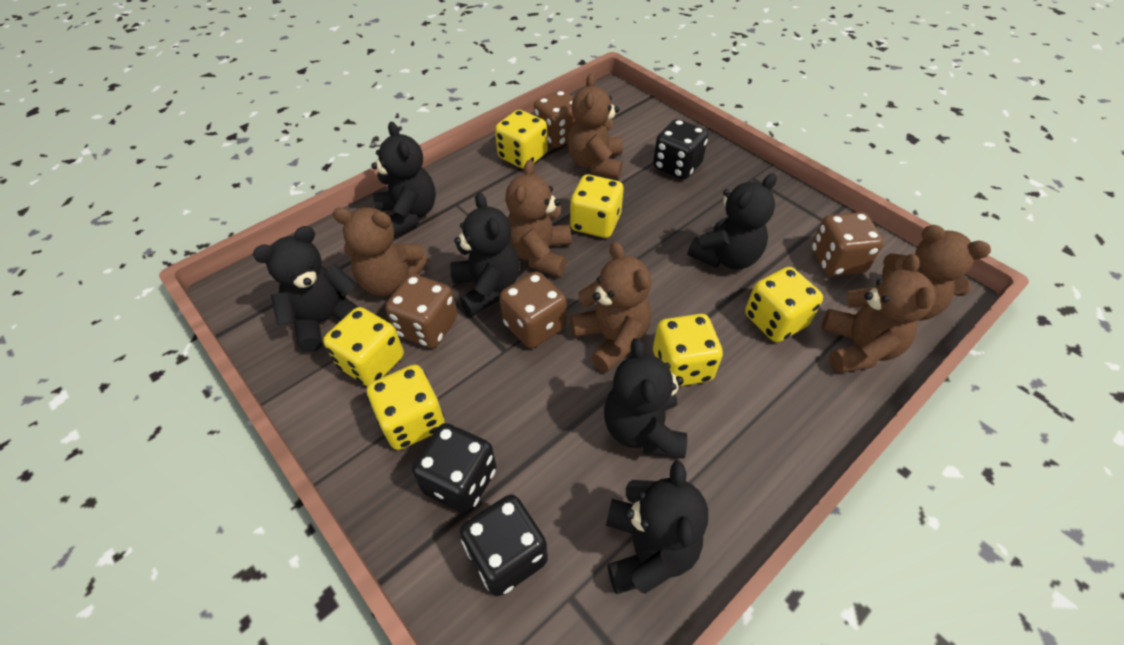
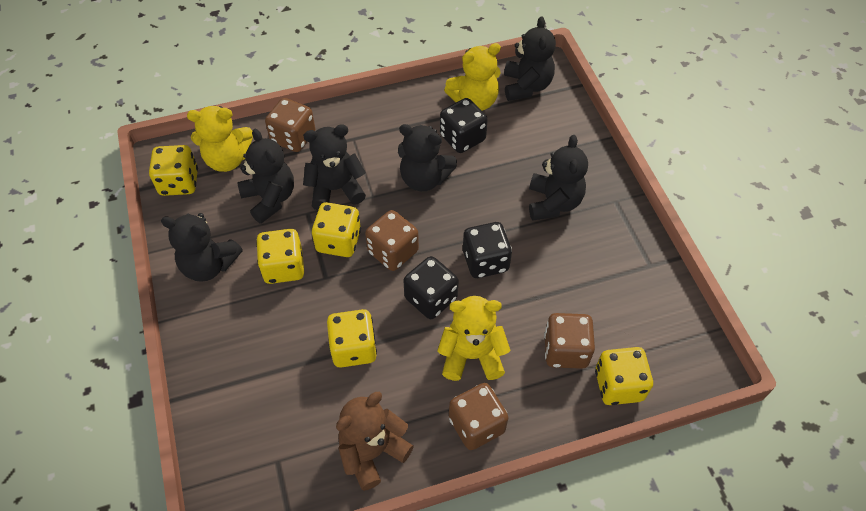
brown teddy bear: 6 -> 1
yellow dice: 6 -> 5
yellow teddy bear: 0 -> 3

